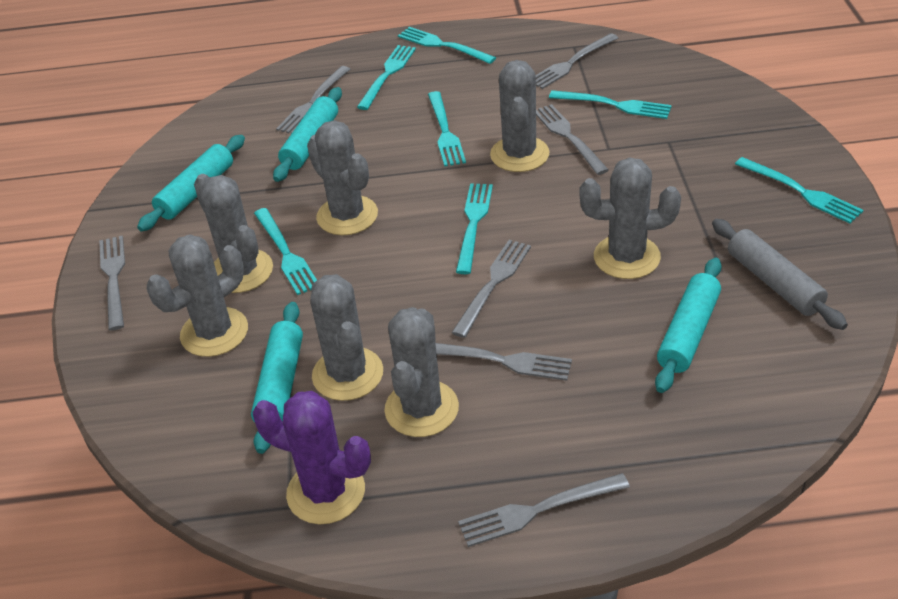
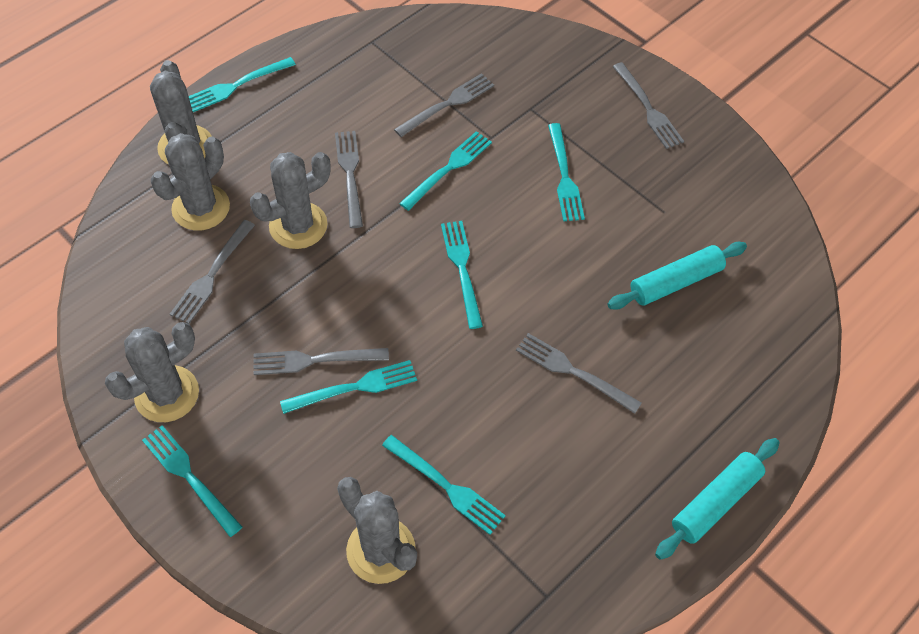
grey cactus: 7 -> 5
grey fork: 7 -> 6
grey rolling pin: 1 -> 0
purple cactus: 1 -> 0
turquoise rolling pin: 4 -> 2

